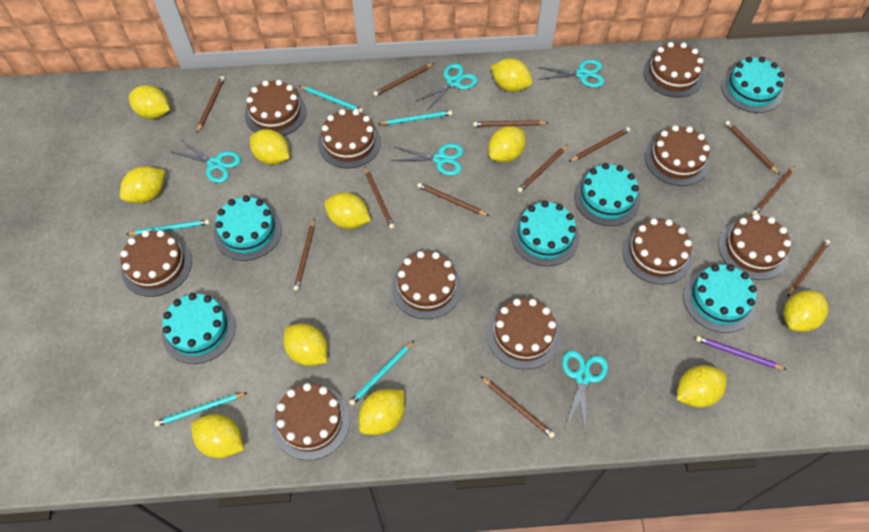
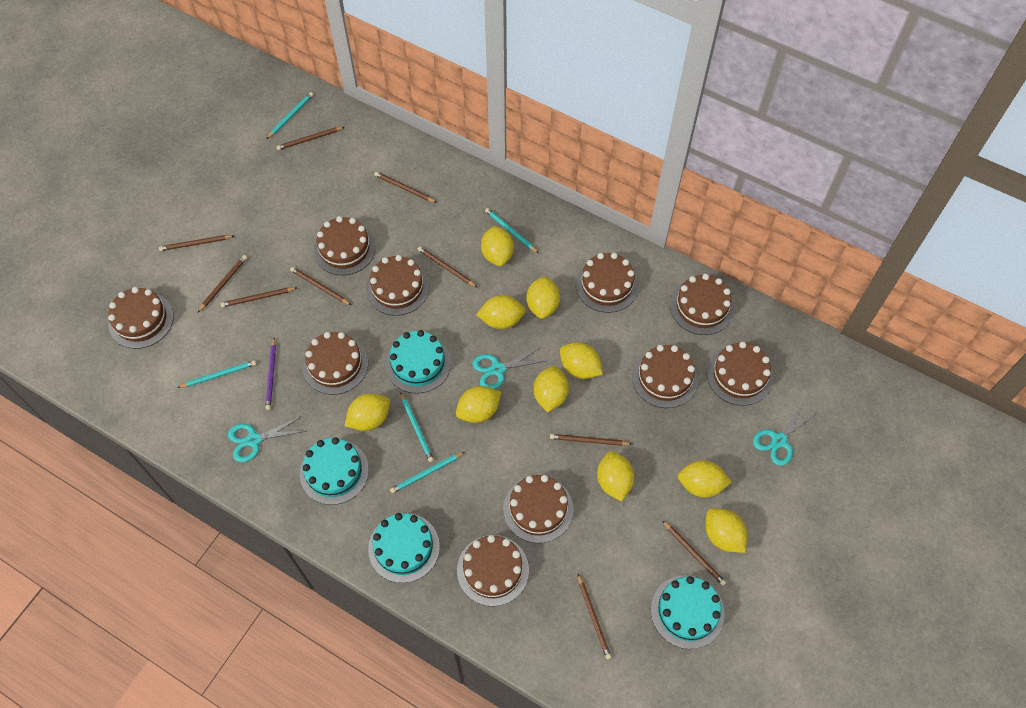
brown pencil: 12 -> 10
turquoise cake: 6 -> 4
turquoise scissors: 5 -> 3
yellow lemon: 11 -> 10

